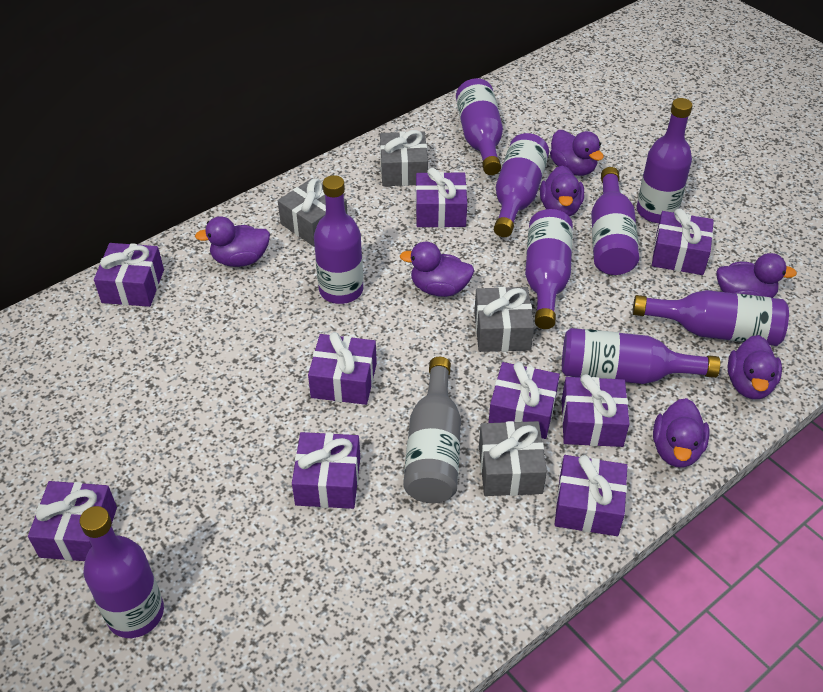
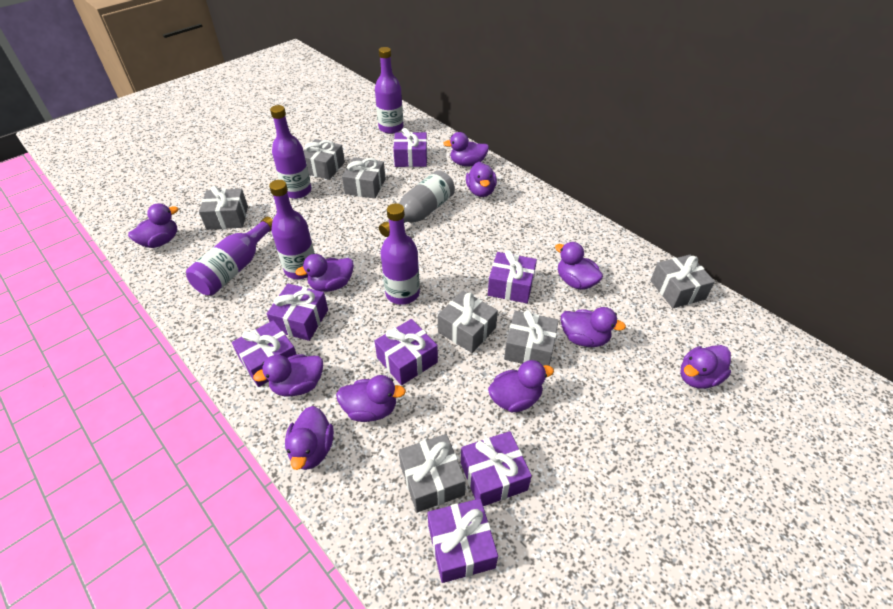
grey gift: 4 -> 7
purple bottle: 9 -> 5
purple duck: 7 -> 11
purple gift: 9 -> 7

